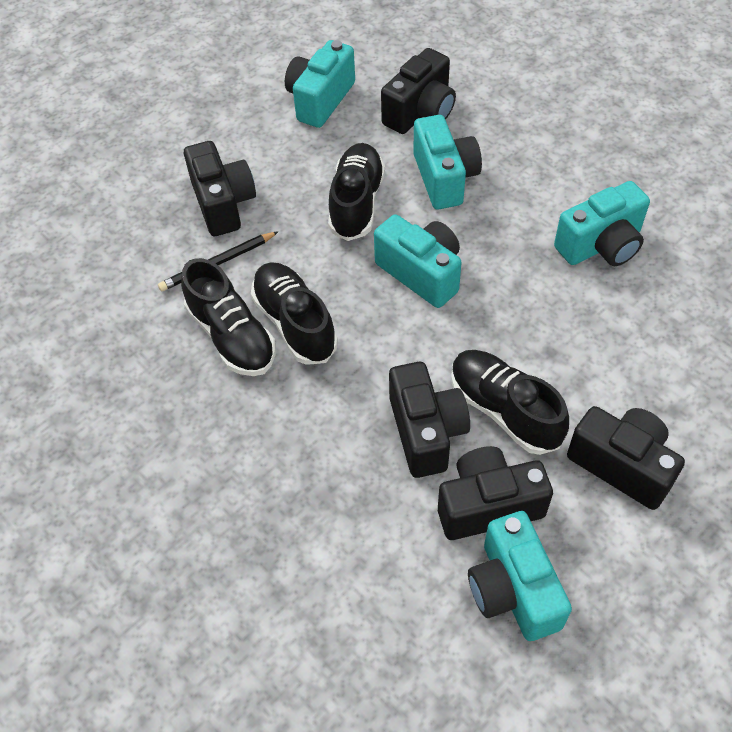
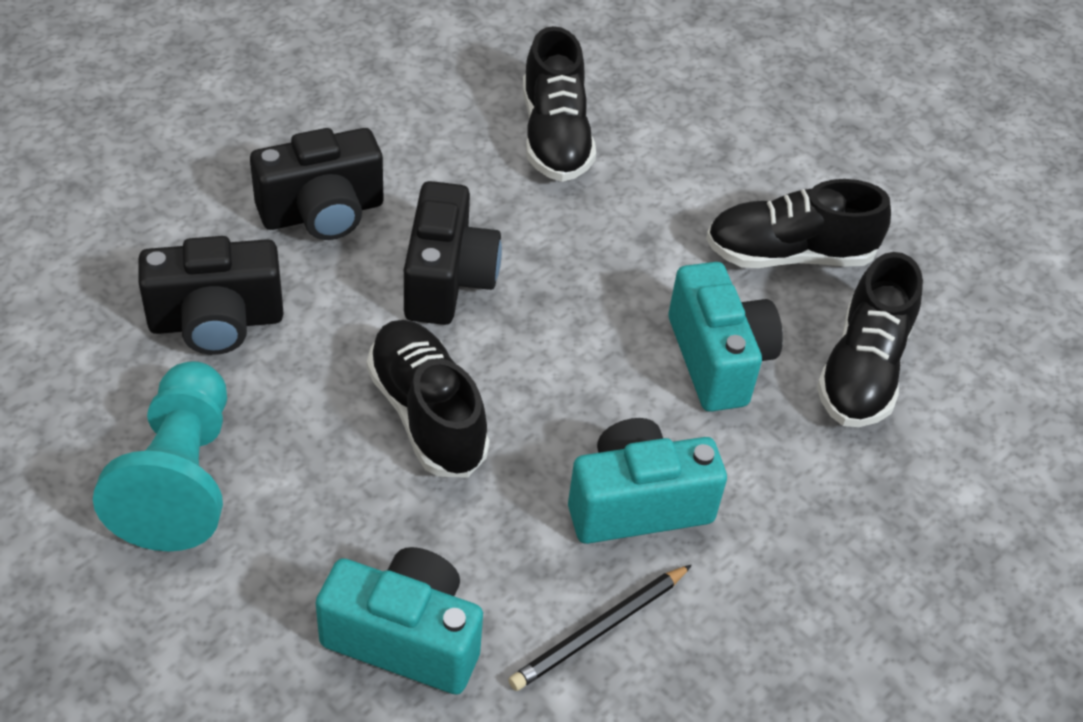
black camera: 5 -> 3
turquoise camera: 5 -> 3
turquoise pawn: 0 -> 1

